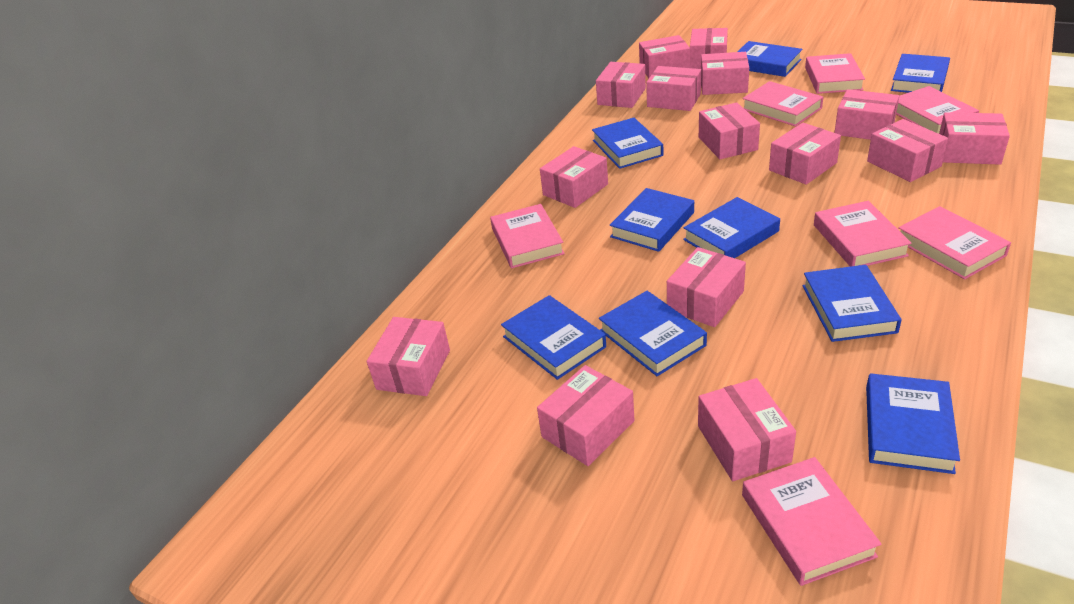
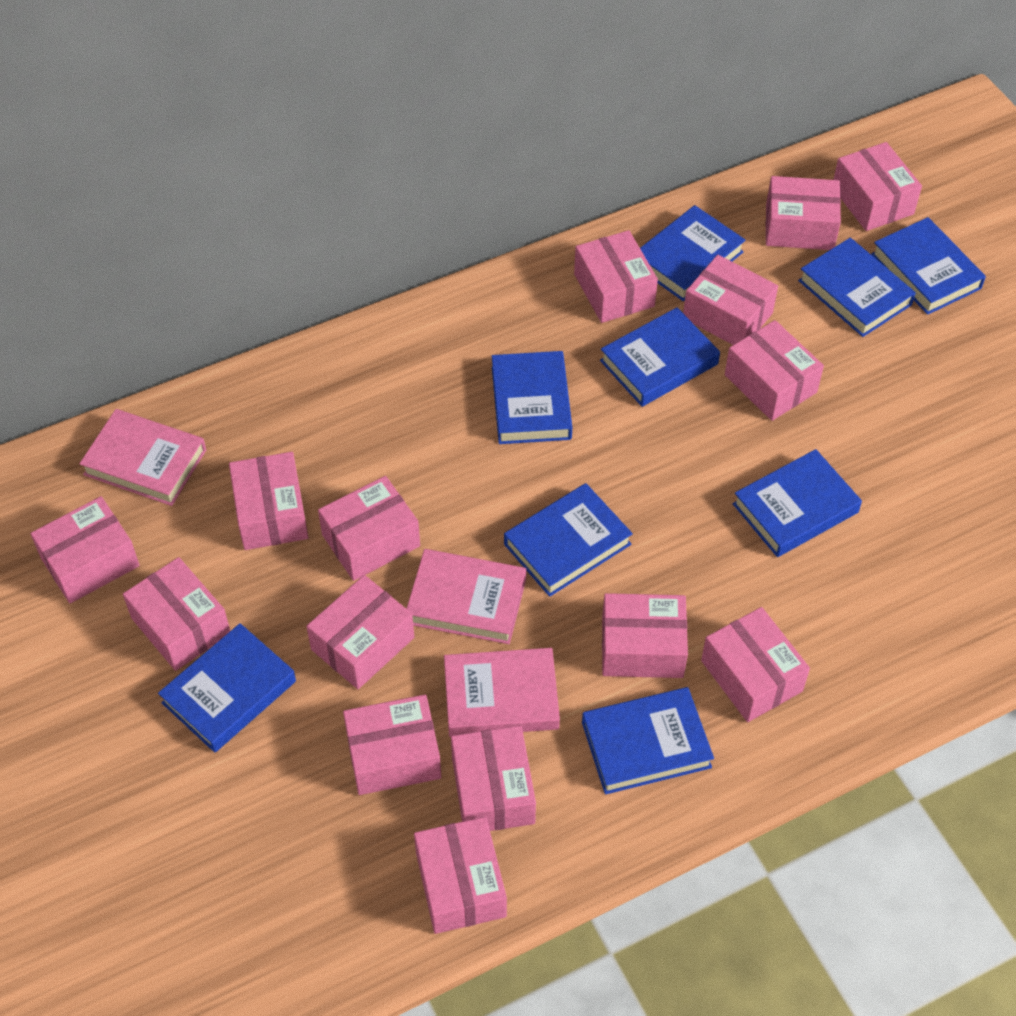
pink book: 7 -> 3

